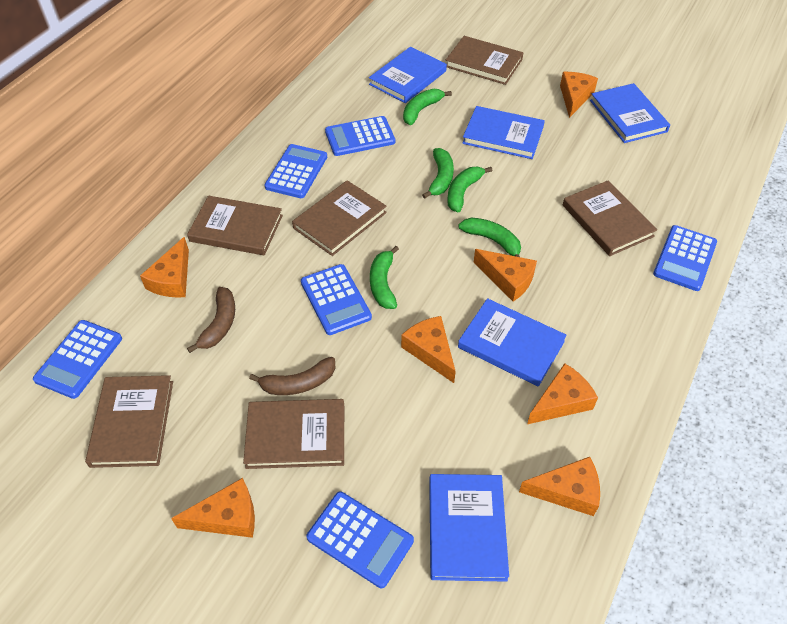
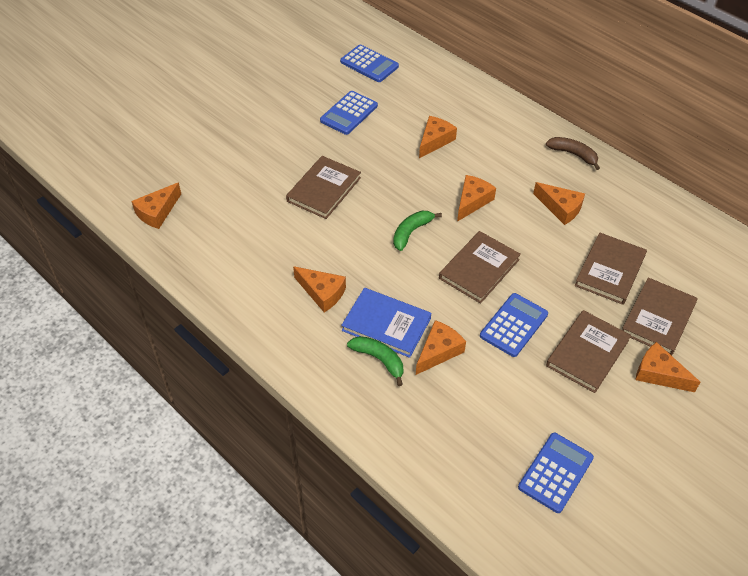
blue book: 5 -> 1
blue calculator: 6 -> 4
brown banana: 2 -> 1
brown book: 6 -> 5
green banana: 5 -> 2

